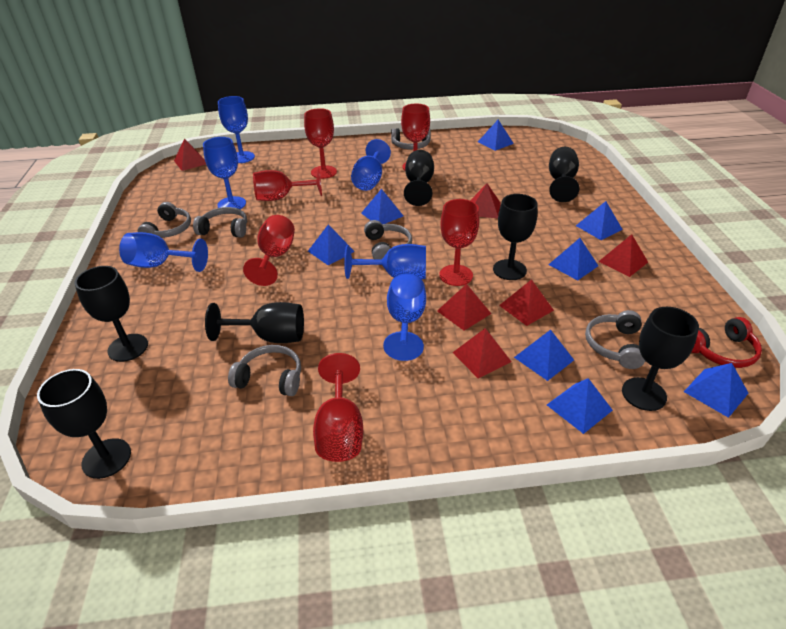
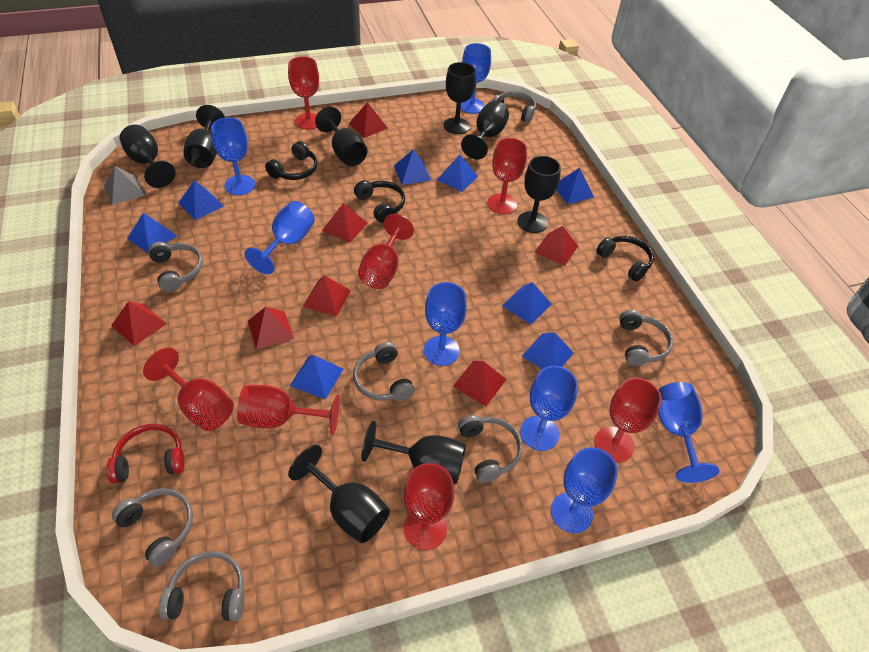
black goblet: 7 -> 8
black headphones: 0 -> 3
blue goblet: 6 -> 7
grey headphones: 6 -> 7
grey pyramid: 0 -> 1
red goblet: 6 -> 7
red pyramid: 6 -> 7

